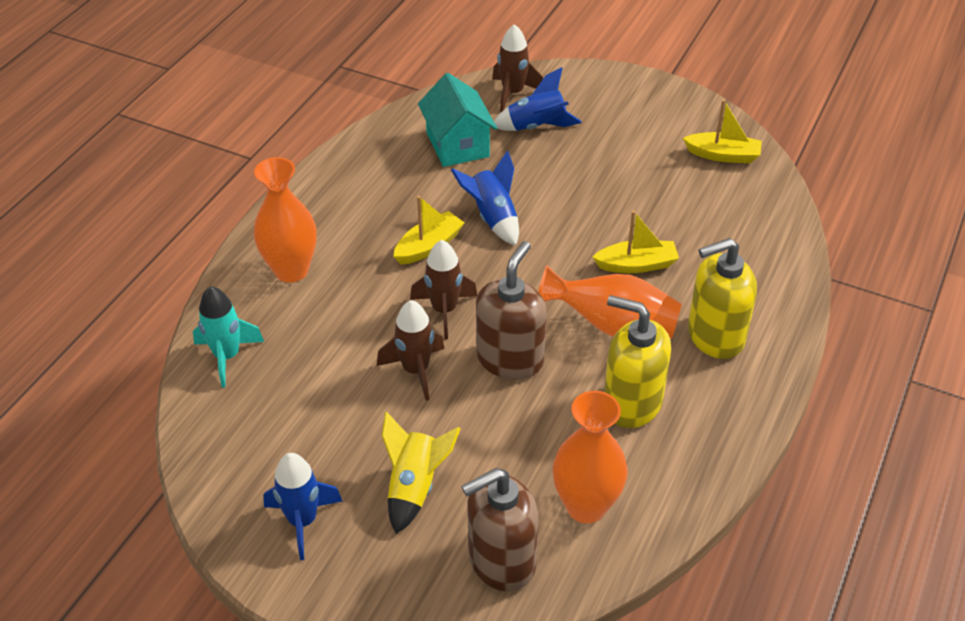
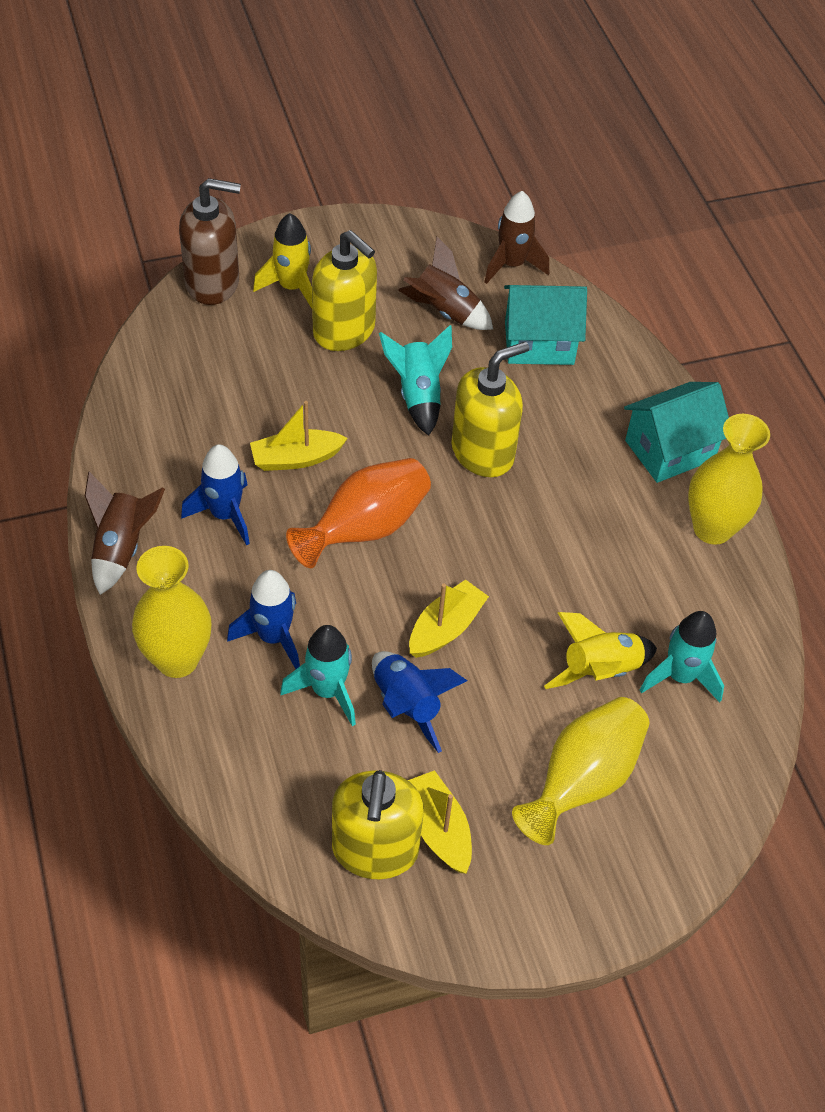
brown soap dispenser: 2 -> 1
orange vase: 3 -> 1
turquoise house: 1 -> 2
turquoise rocket: 1 -> 3
yellow rocket: 1 -> 2
yellow soap dispenser: 2 -> 3
yellow vase: 0 -> 3

